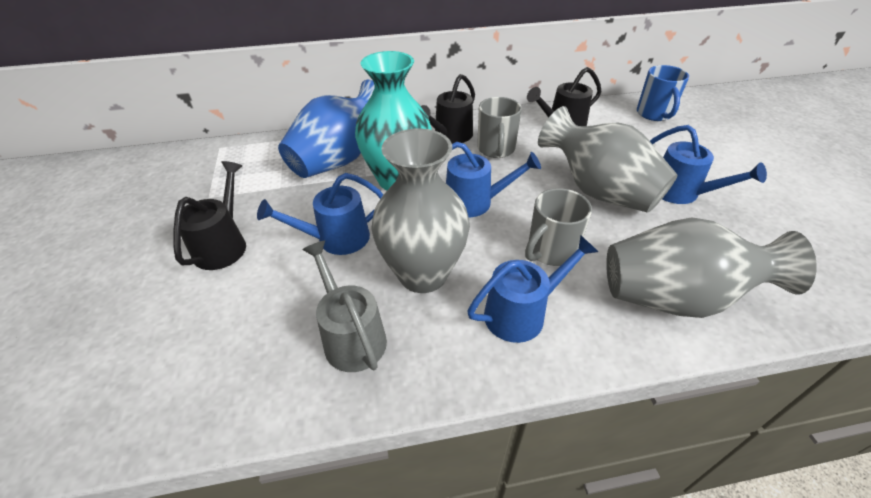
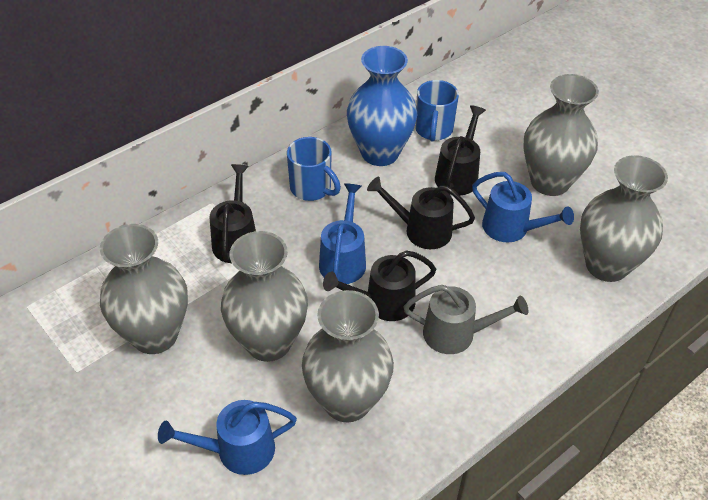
black watering can: 3 -> 4
blue mug: 1 -> 2
blue watering can: 4 -> 3
grey mug: 2 -> 0
grey vase: 3 -> 5
turquoise vase: 1 -> 0

